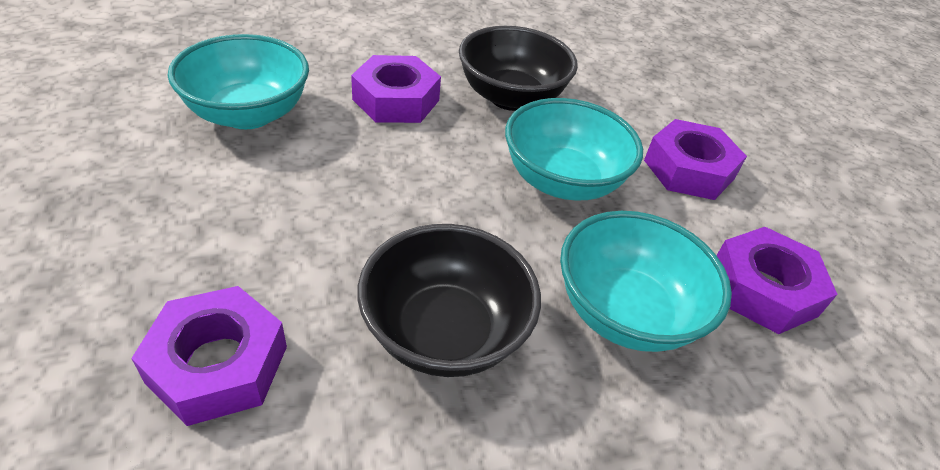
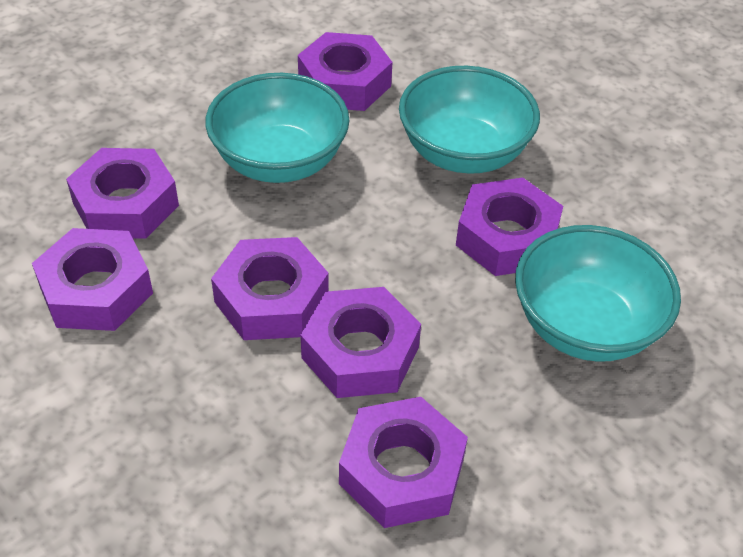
black bowl: 2 -> 0
purple nut: 4 -> 7

